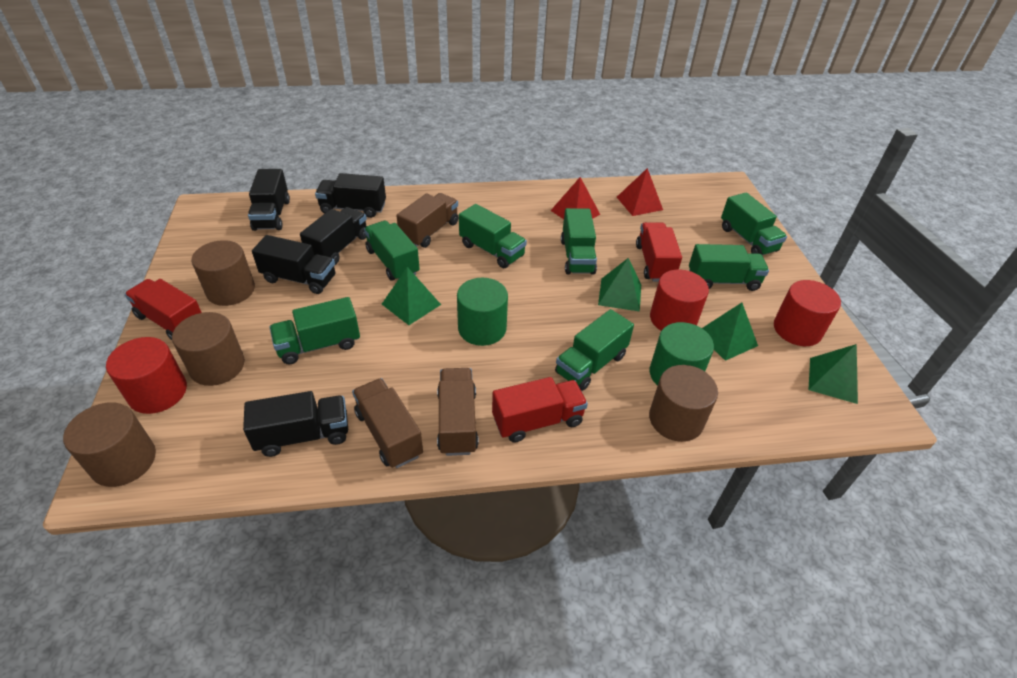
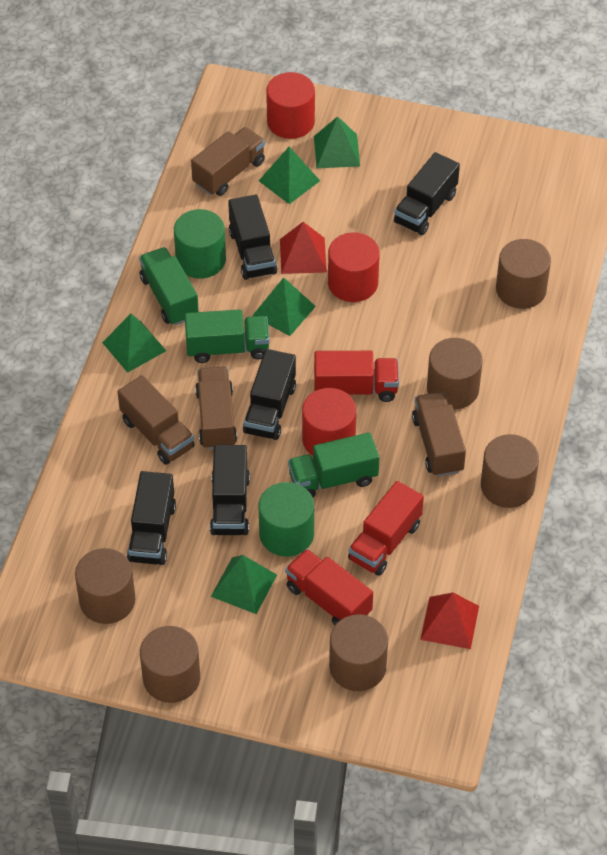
brown cylinder: 4 -> 6
brown truck: 3 -> 4
green pyramid: 4 -> 5
green truck: 7 -> 3

